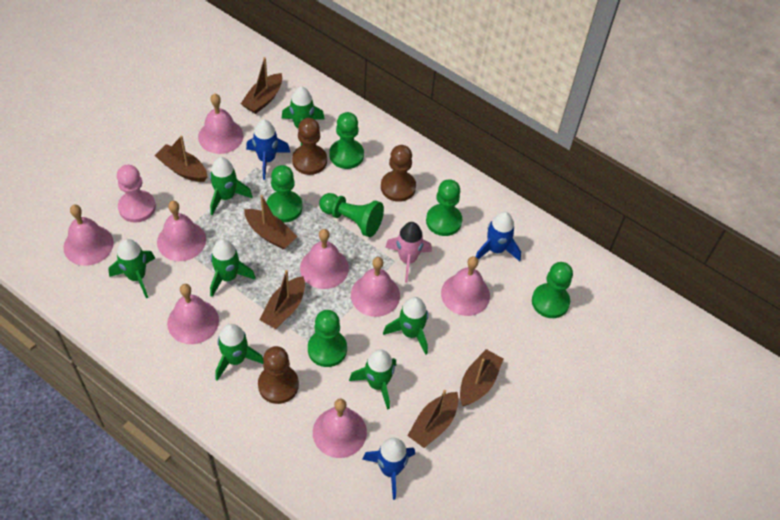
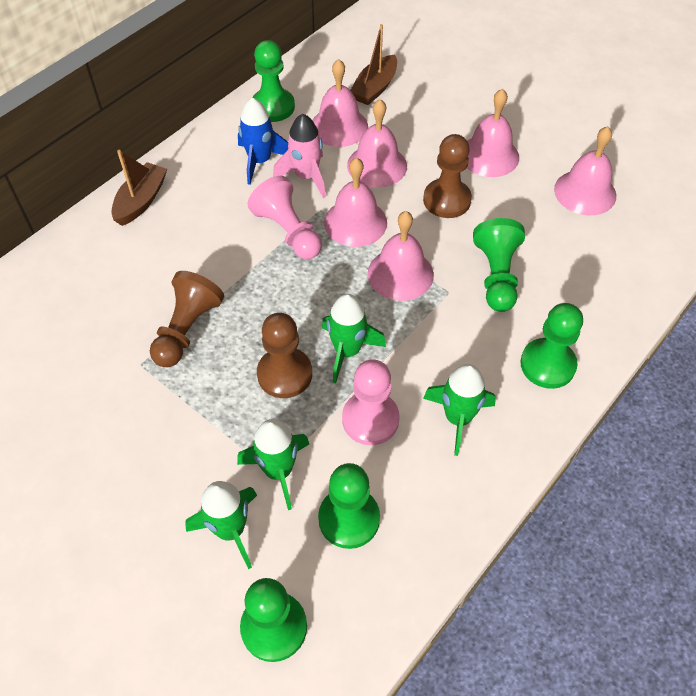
blue rocket: 3 -> 1
brown boat: 6 -> 2
green pawn: 6 -> 5
green rocket: 7 -> 4
pink bell: 8 -> 6
pink pawn: 1 -> 2

